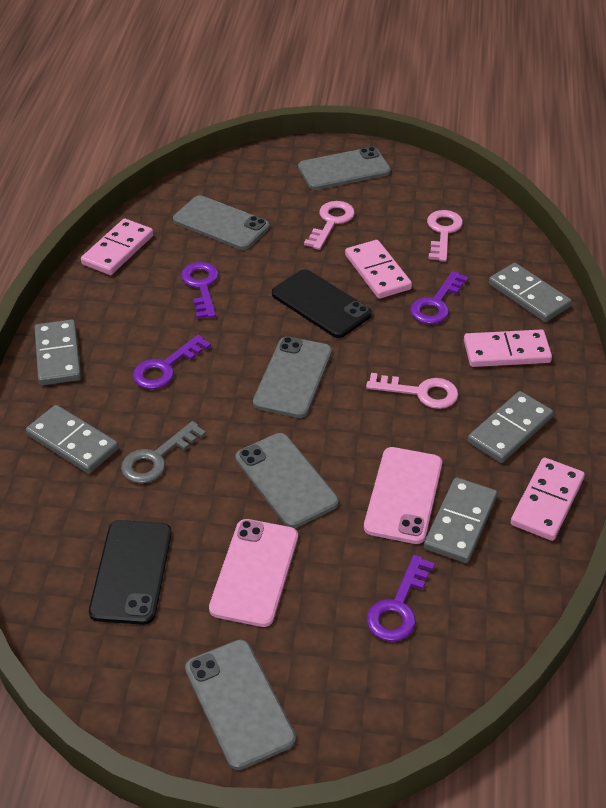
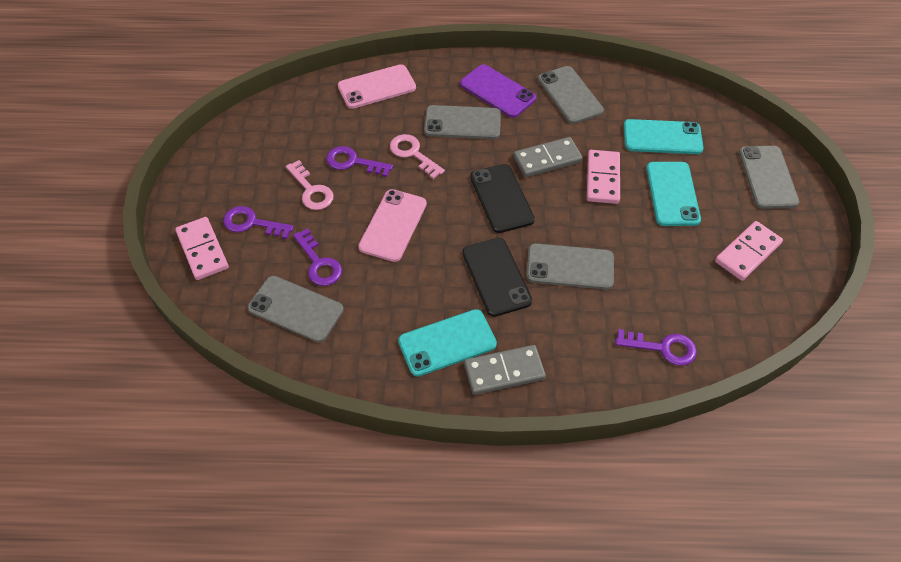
grey domino: 5 -> 2
grey key: 1 -> 0
pink domino: 4 -> 3
pink key: 3 -> 2
purple phone: 0 -> 1
turquoise phone: 0 -> 3

